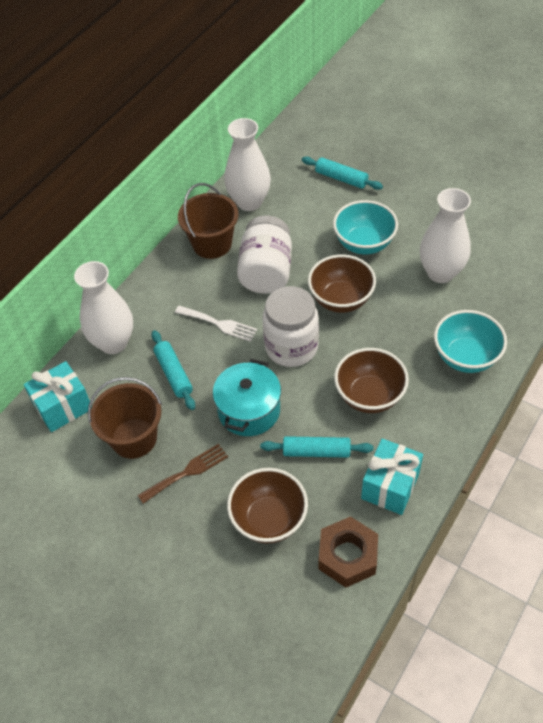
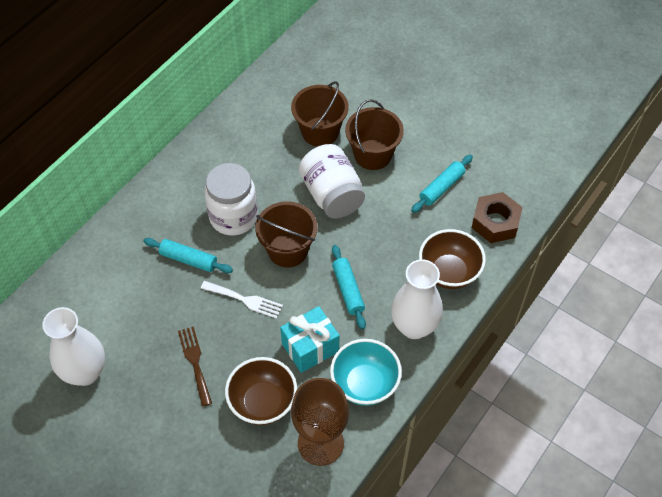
brown bowl: 3 -> 2
brown bucket: 2 -> 3
brown goblet: 0 -> 1
turquoise bowl: 2 -> 1
turquoise gift: 2 -> 1
turquoise pot: 1 -> 0
white vase: 3 -> 2

